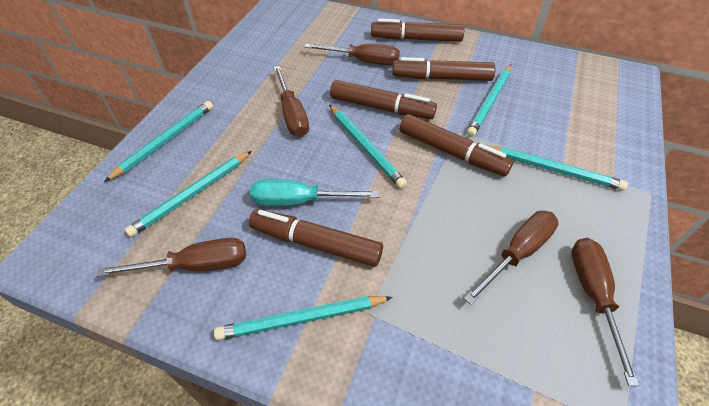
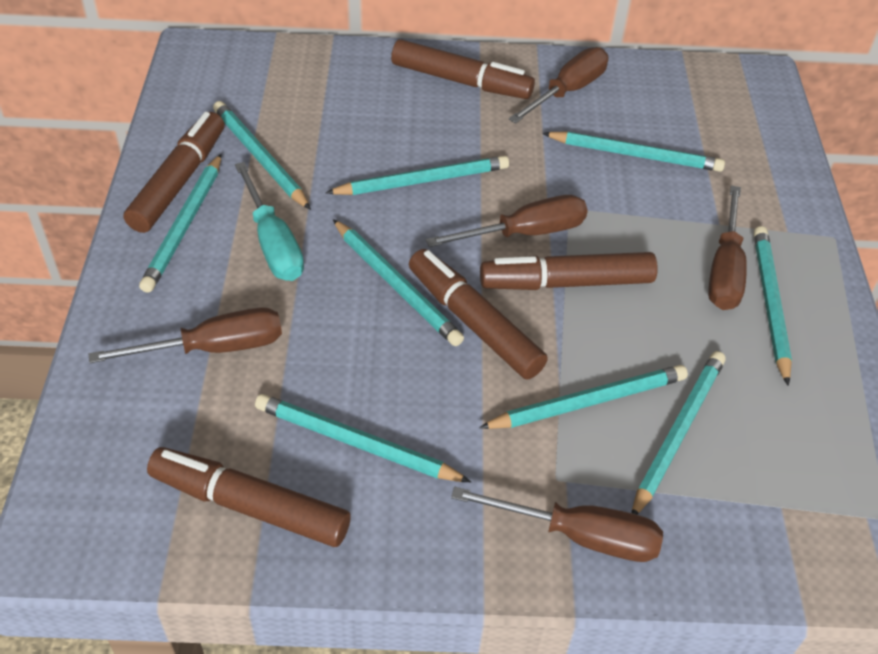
turquoise pencil: 6 -> 9

